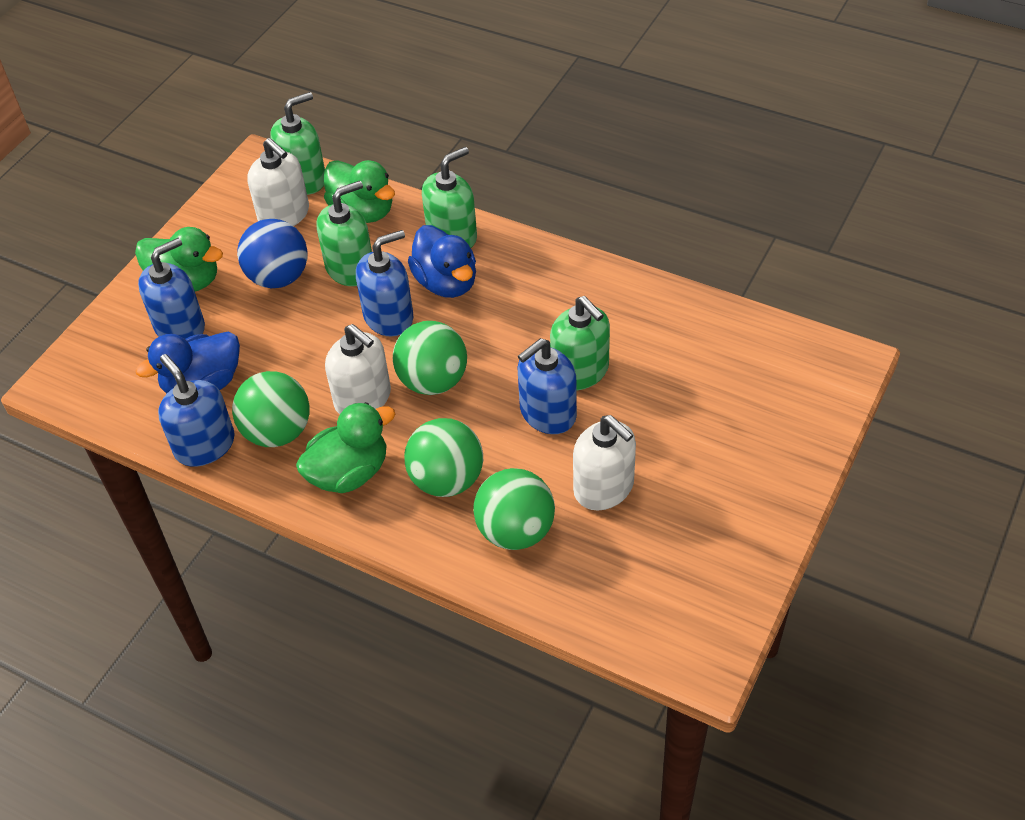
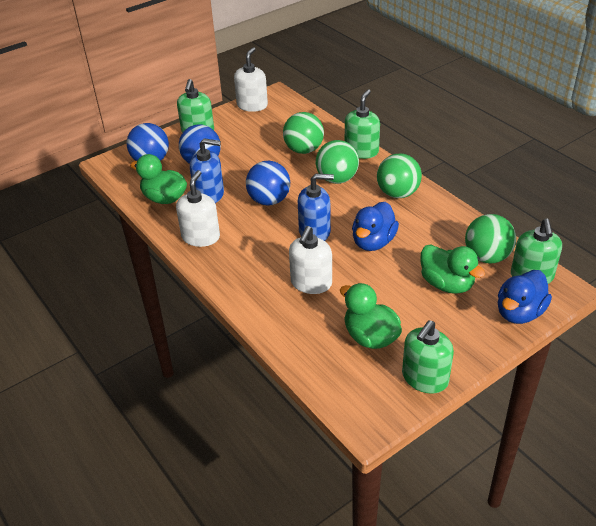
blue ball: 1 -> 3
blue soap dispenser: 4 -> 2

